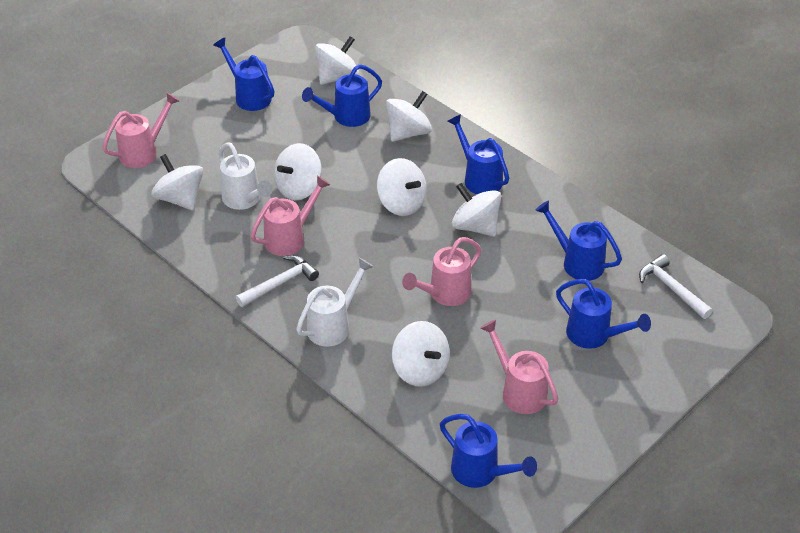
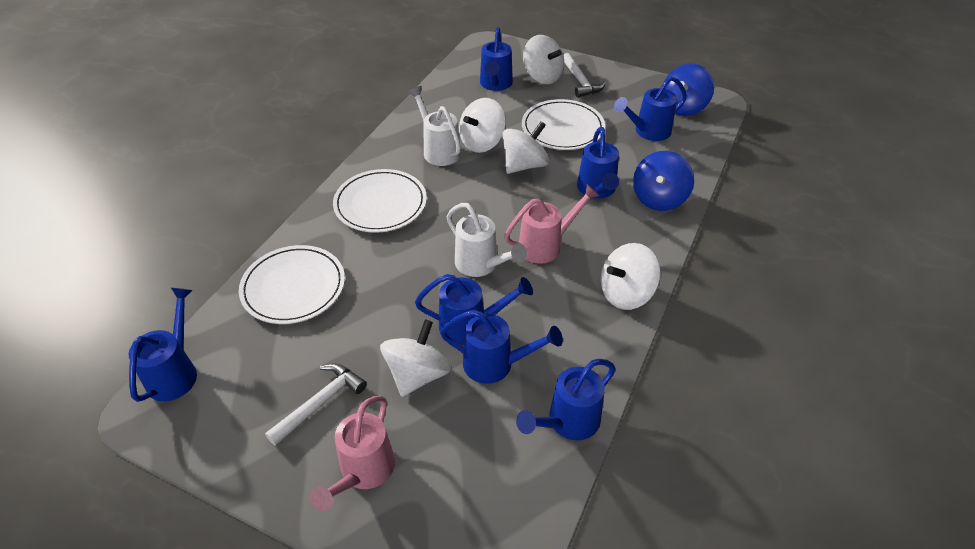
blue spinning top: 0 -> 2
blue watering can: 6 -> 7
pink watering can: 4 -> 2
white plate: 0 -> 3
white spinning top: 7 -> 5

